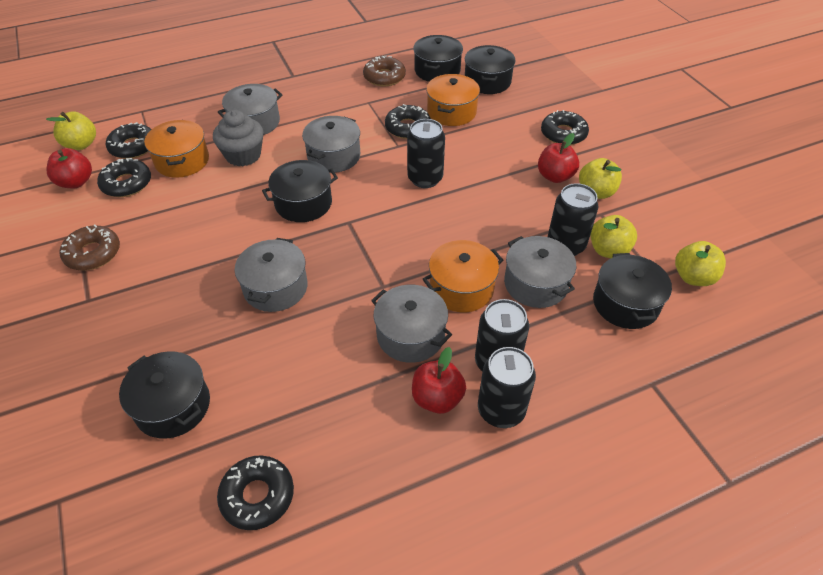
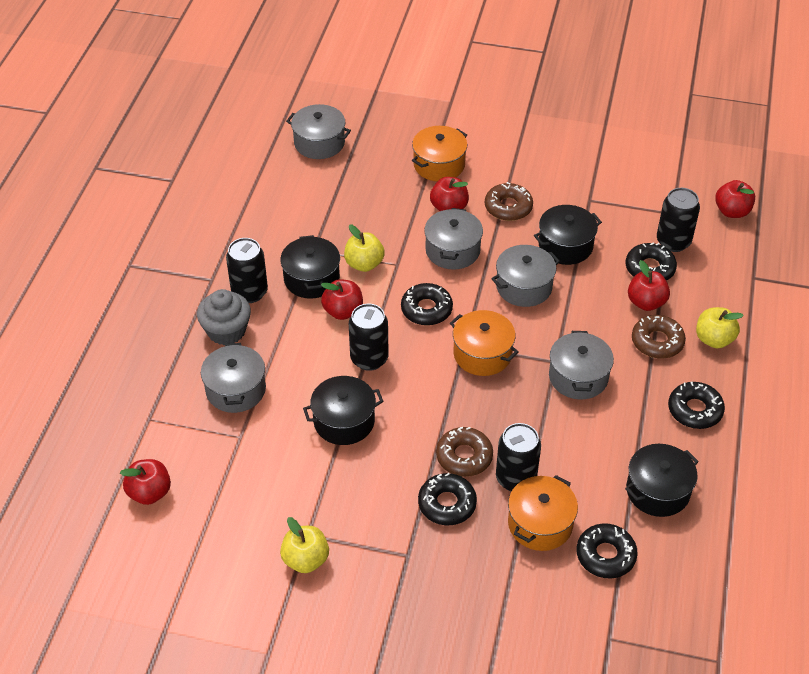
black pot: 5 -> 4
brown donut: 2 -> 3
red apple: 3 -> 5
yellow apple: 4 -> 3

